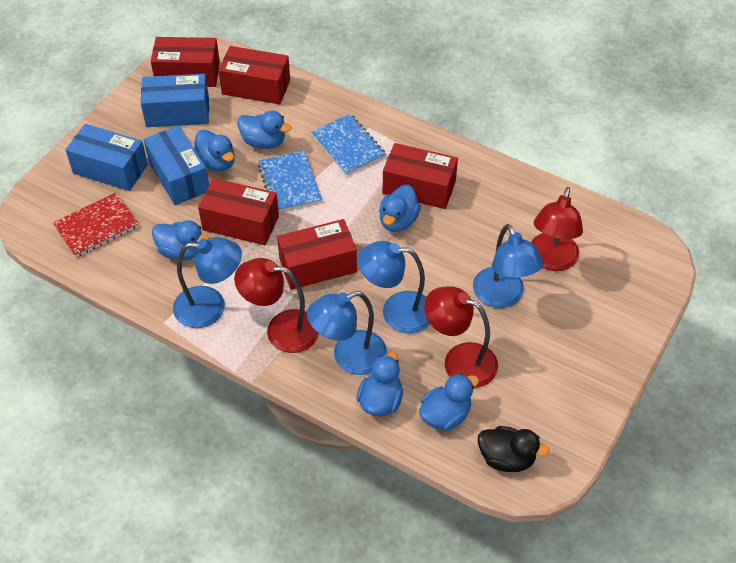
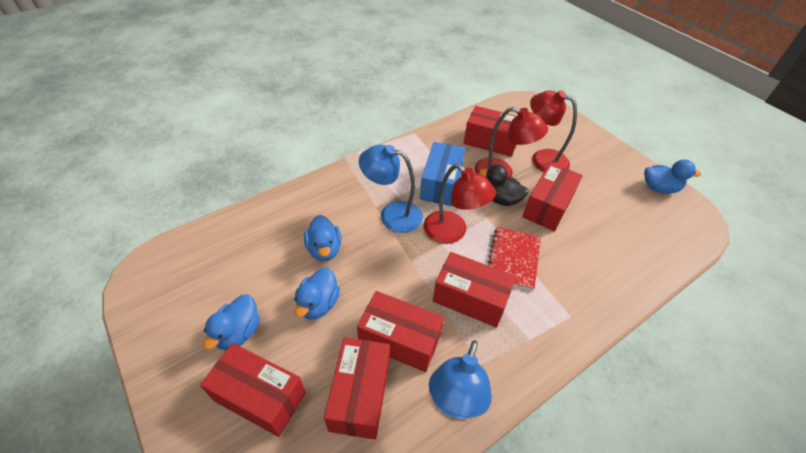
blue box: 3 -> 1
blue duck: 6 -> 4
blue lamp: 4 -> 2
blue notebook: 2 -> 0
red box: 5 -> 6

